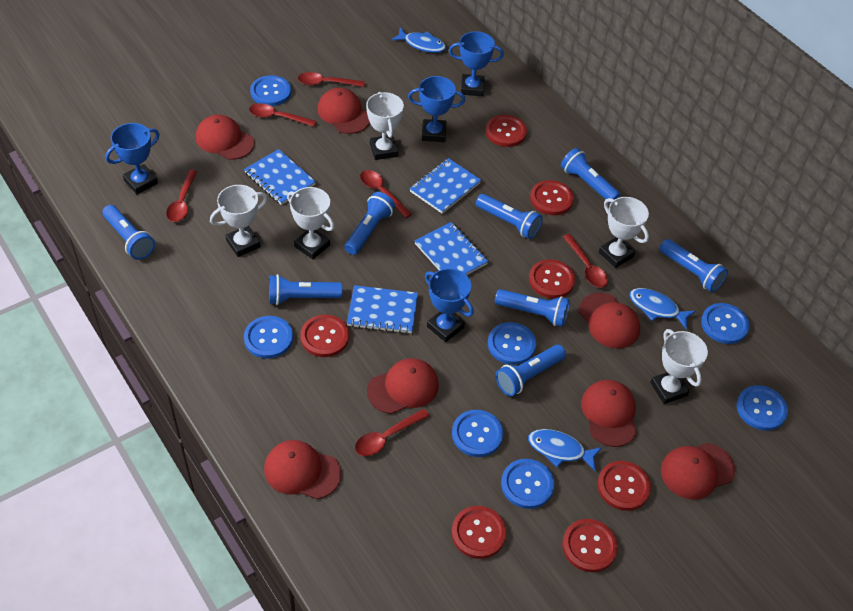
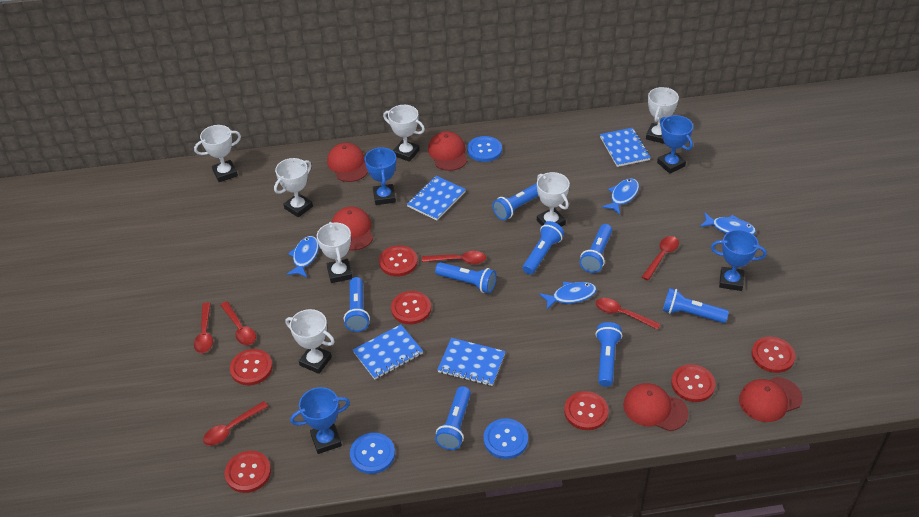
blue button: 7 -> 3
blue fish: 3 -> 4
red cap: 7 -> 5
white trophy: 5 -> 7

